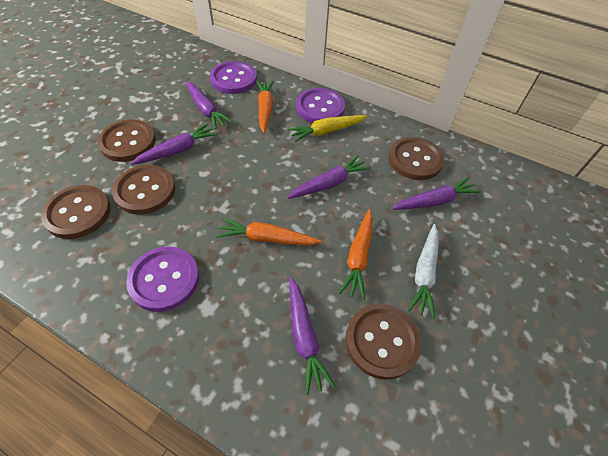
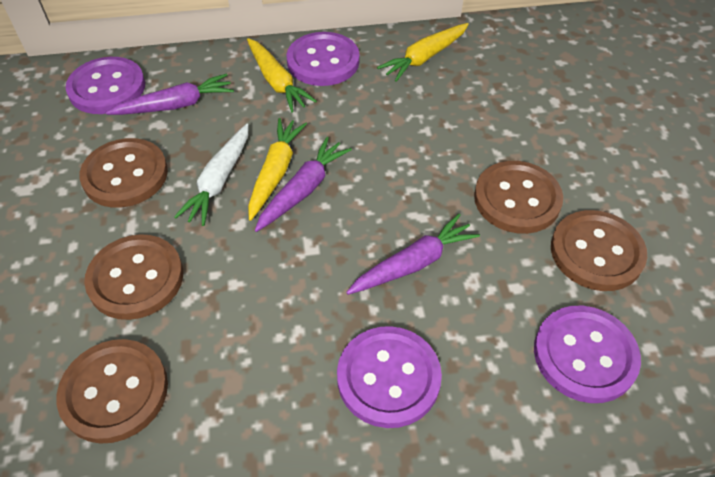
orange carrot: 3 -> 0
purple button: 3 -> 4
purple carrot: 5 -> 3
yellow carrot: 1 -> 3

